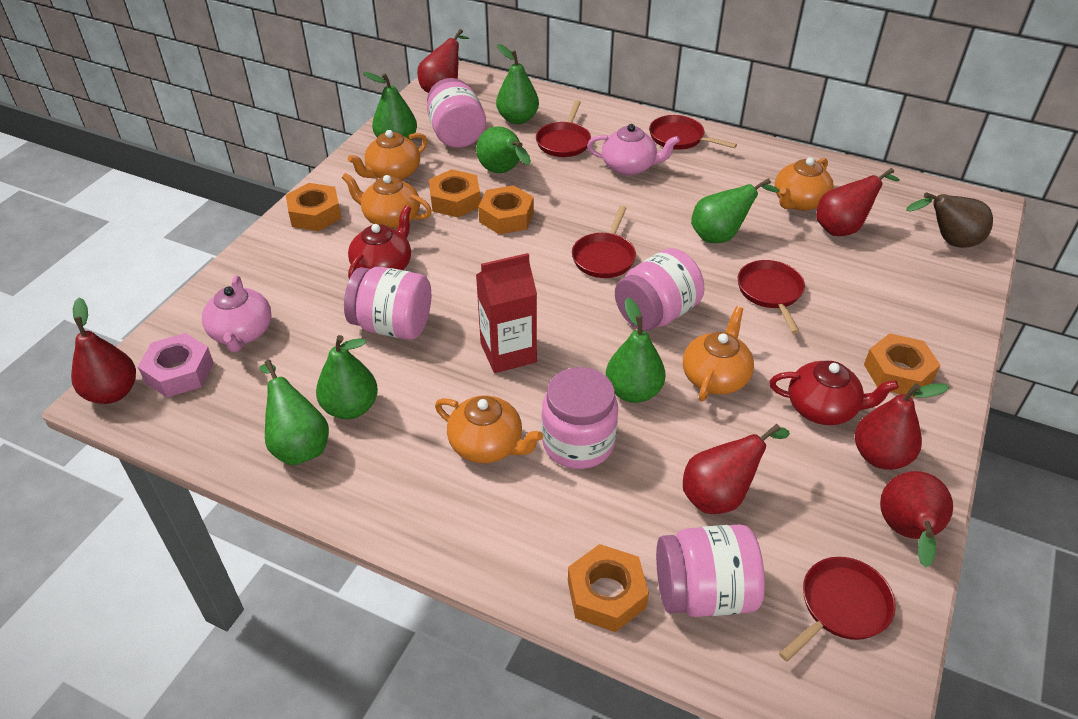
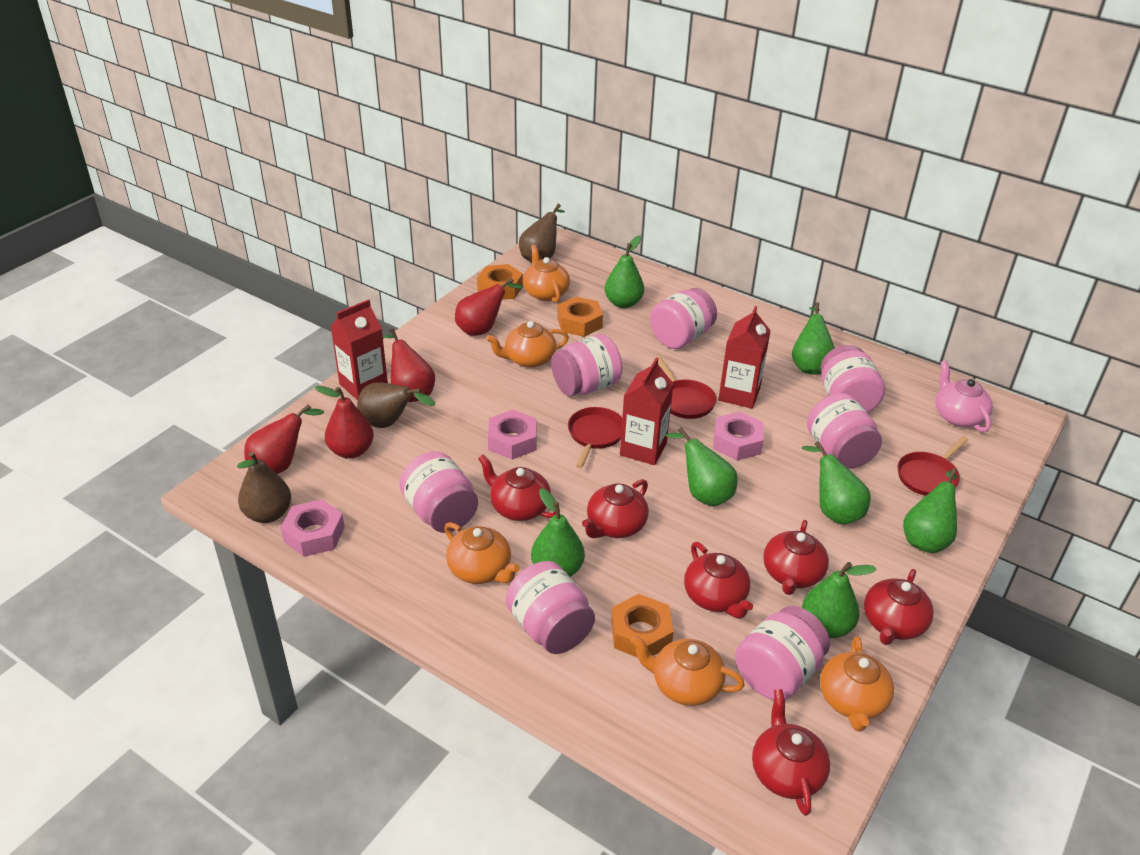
brown pear: 1 -> 3
orange nut: 5 -> 3
pink jar: 5 -> 7
pink nut: 1 -> 3
pink teapot: 2 -> 1
red carton: 1 -> 3
red pan: 5 -> 3
red pear: 6 -> 4
red teapot: 2 -> 6

